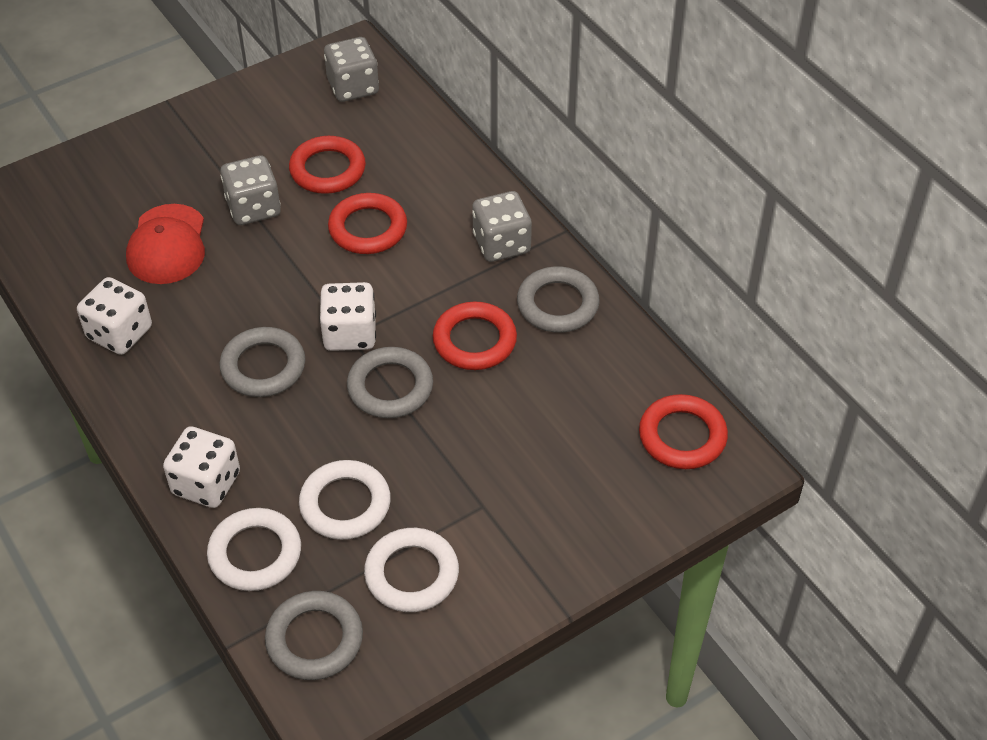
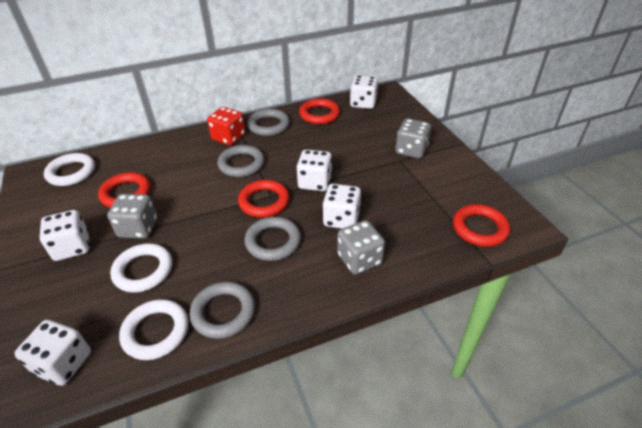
red cap: 1 -> 0
red dice: 0 -> 1
white dice: 3 -> 5

